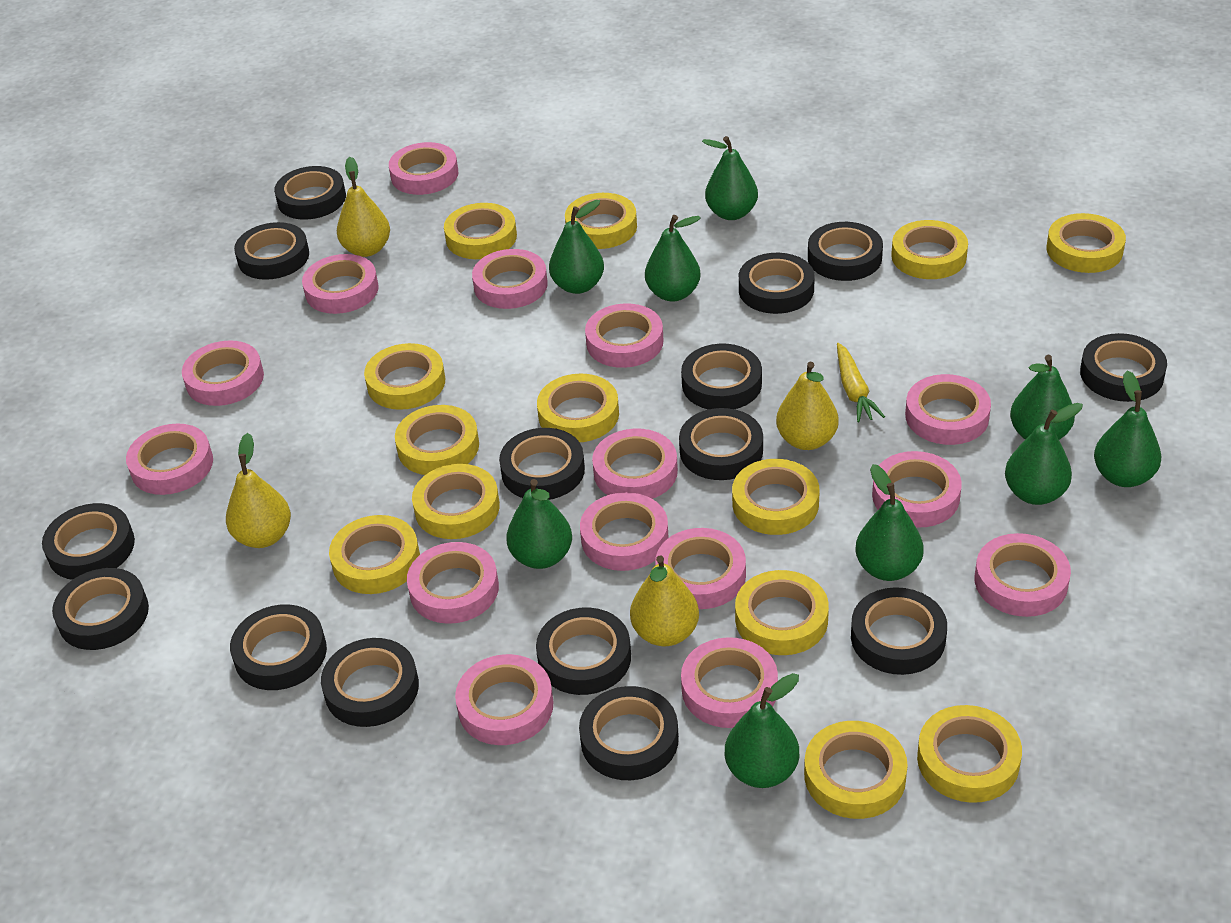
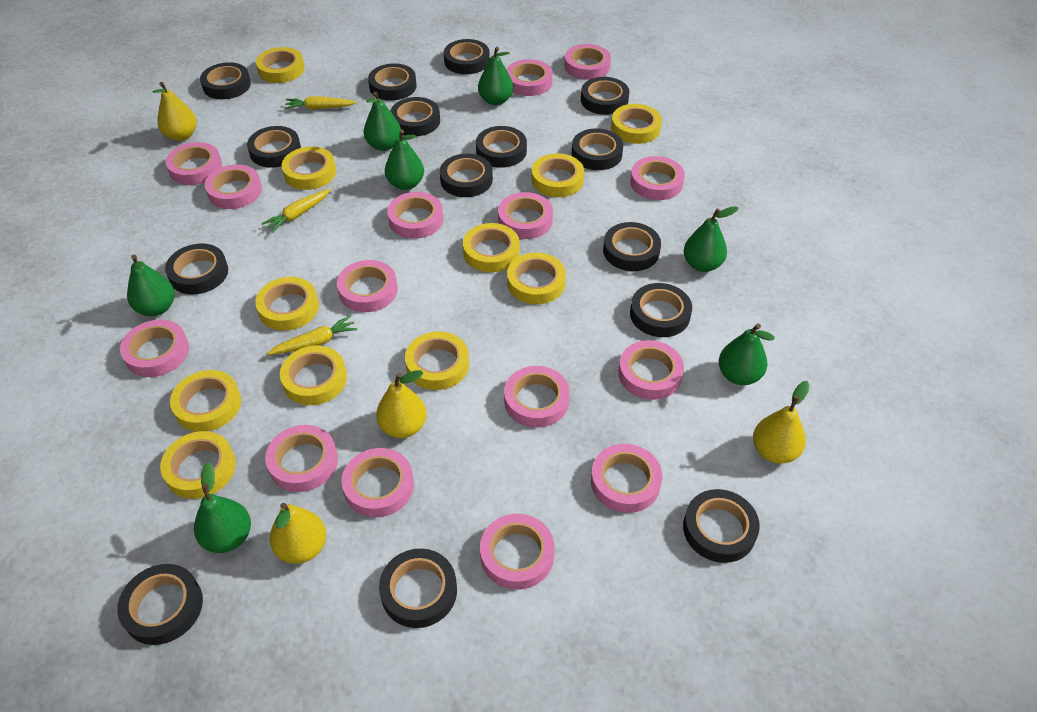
green pear: 9 -> 7
yellow carrot: 1 -> 3
yellow tape: 13 -> 11

